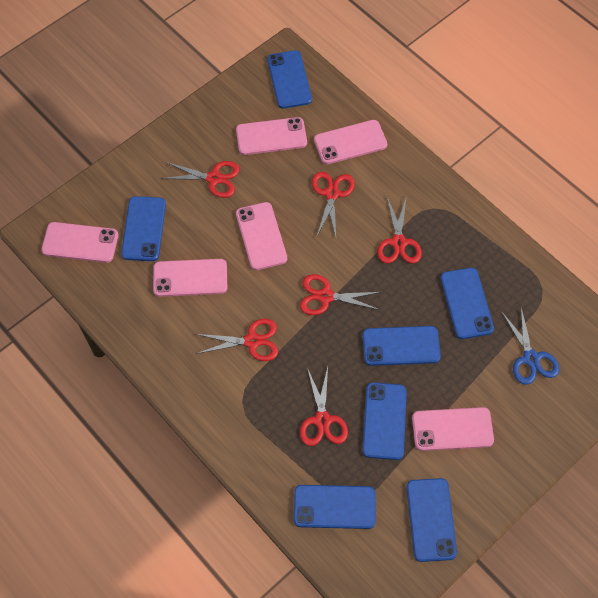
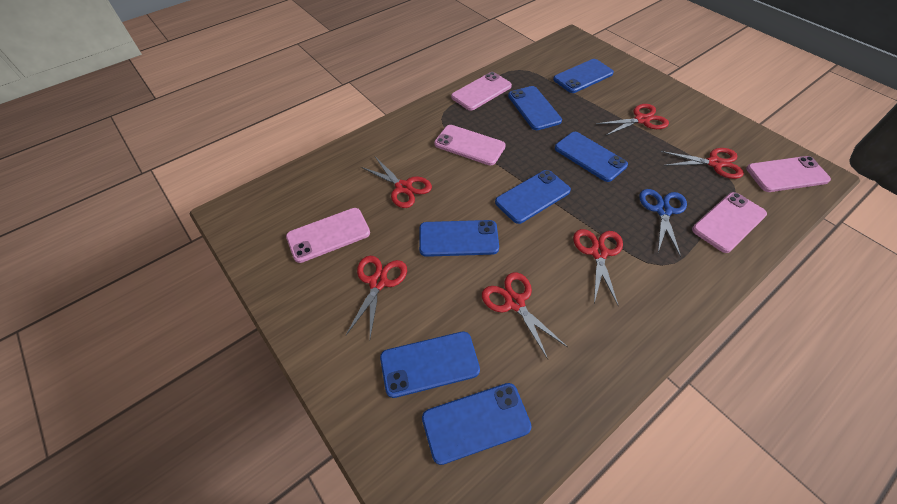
pink phone: 6 -> 5

